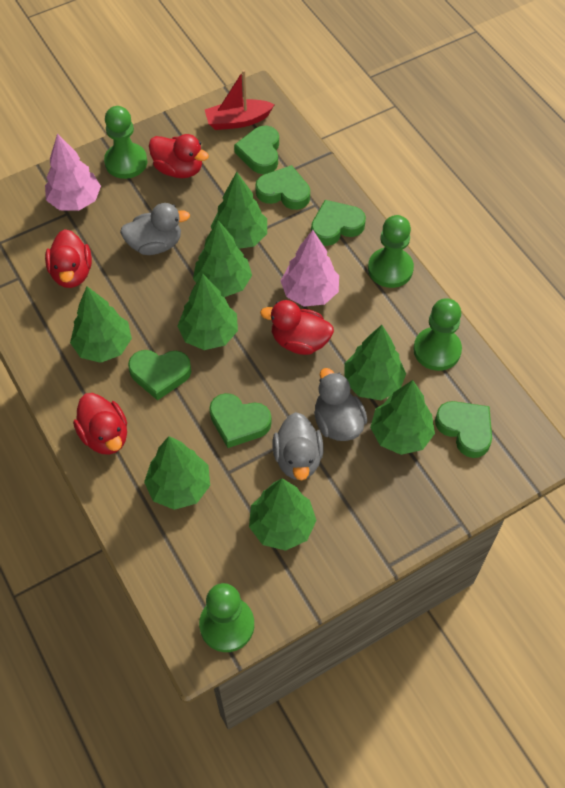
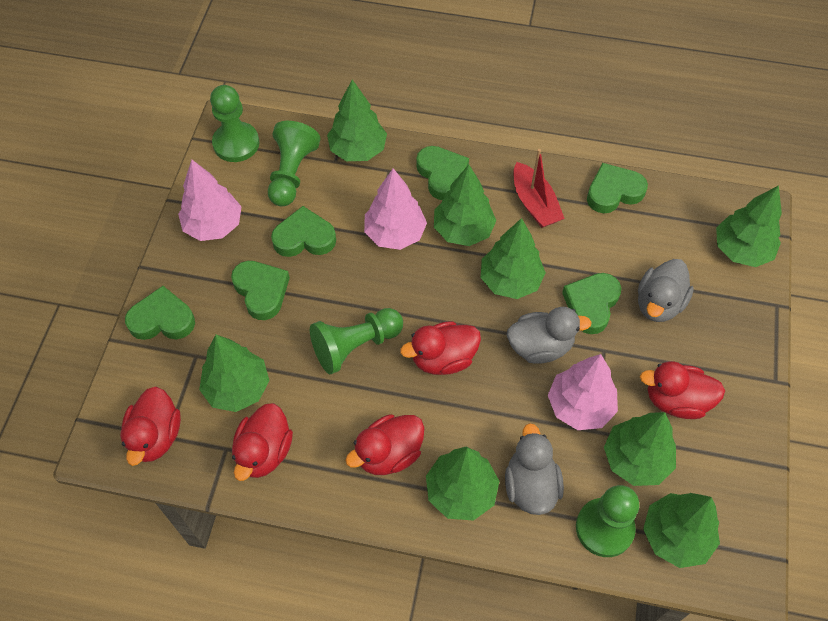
pink tree: 2 -> 3
red duck: 4 -> 5

